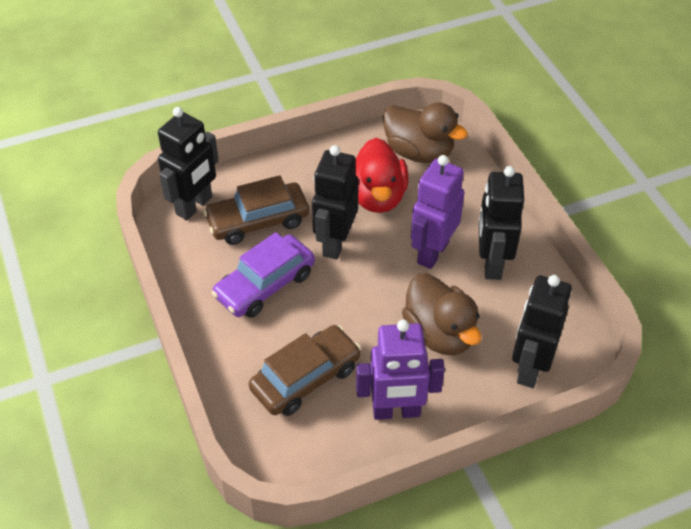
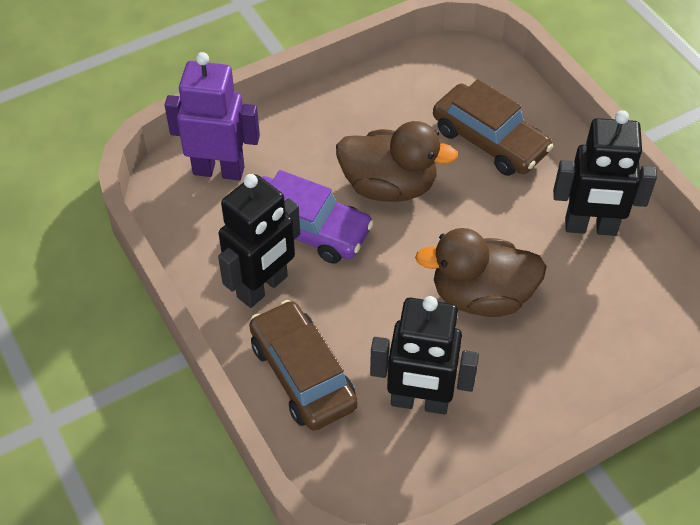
black robot: 4 -> 3
purple robot: 2 -> 1
red duck: 1 -> 0

